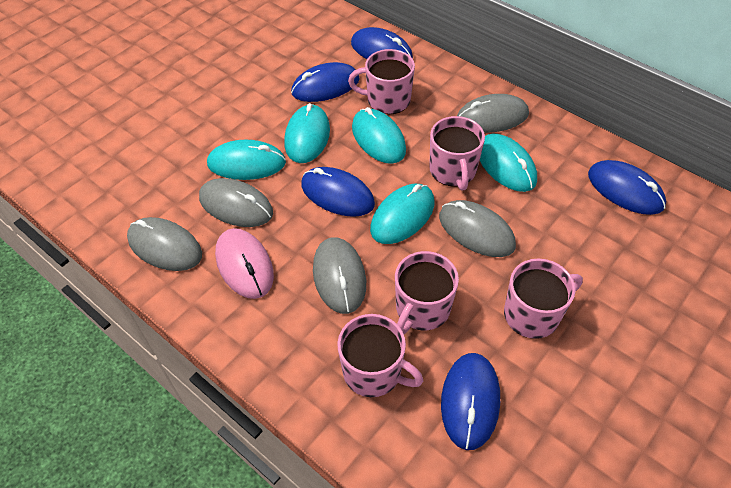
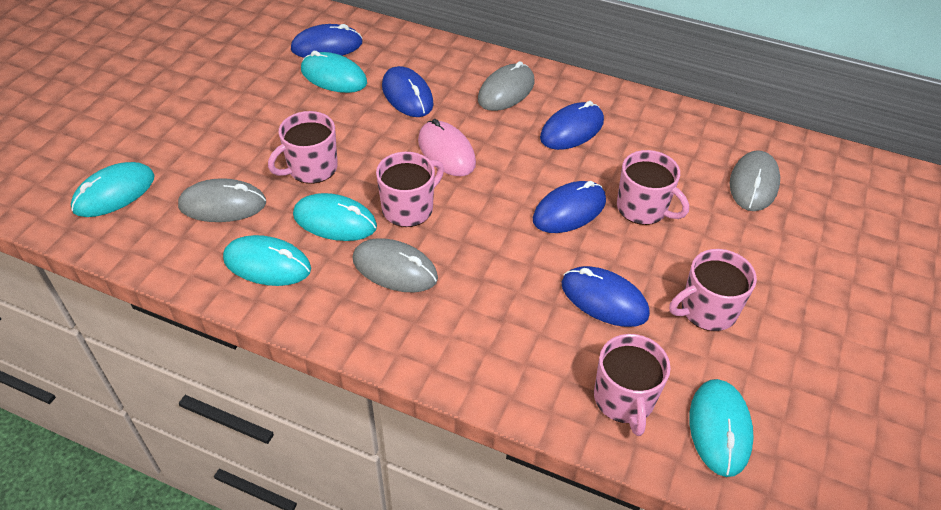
grey mouse: 5 -> 4

